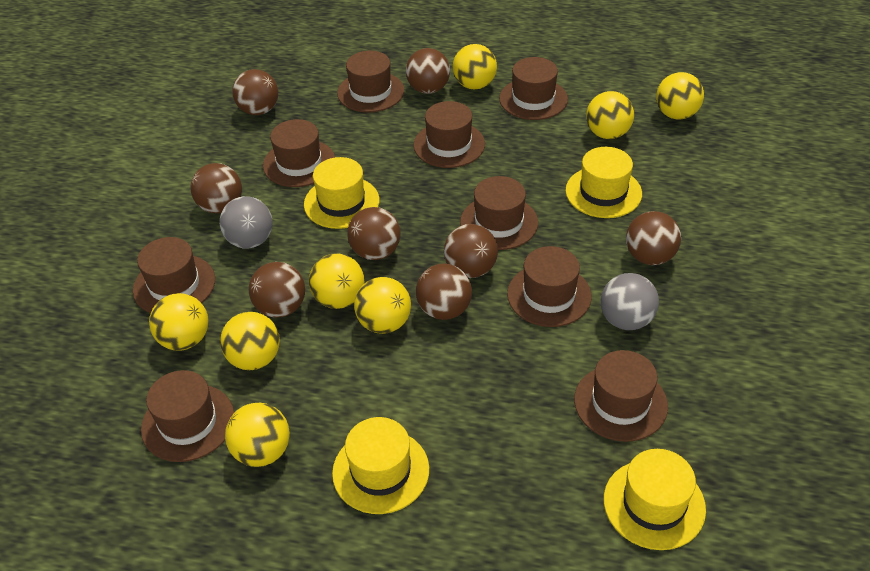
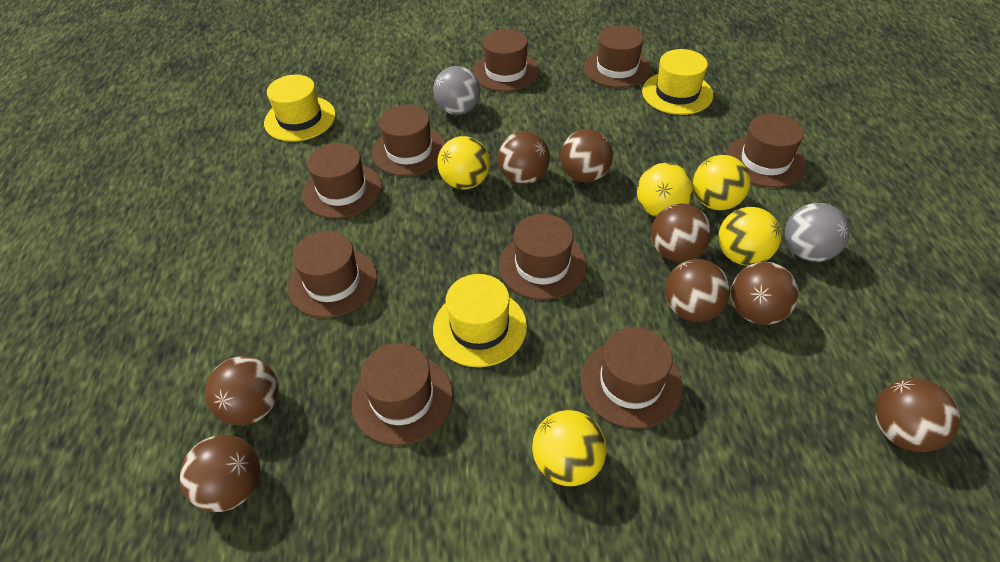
yellow ball: 8 -> 5
yellow hat: 4 -> 3

